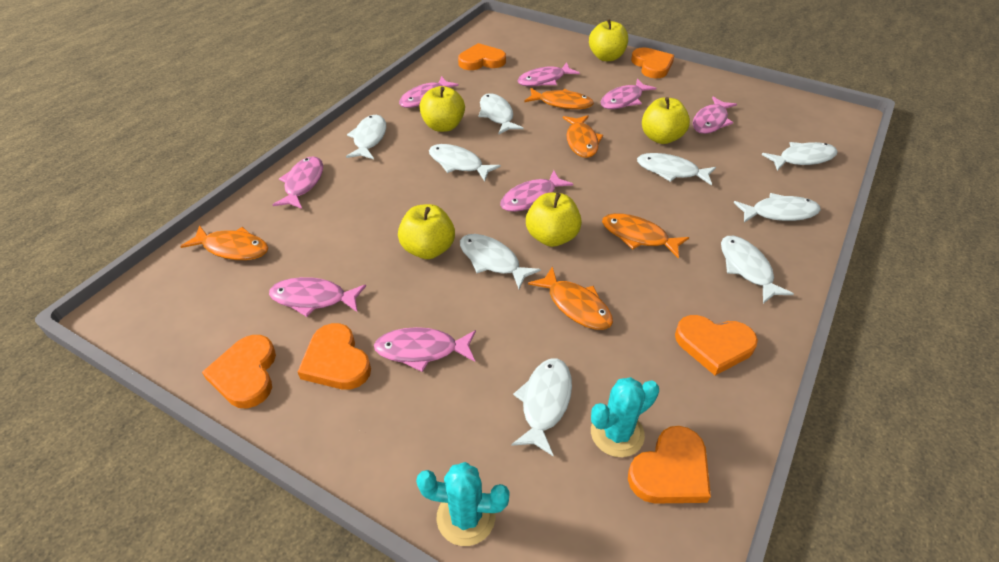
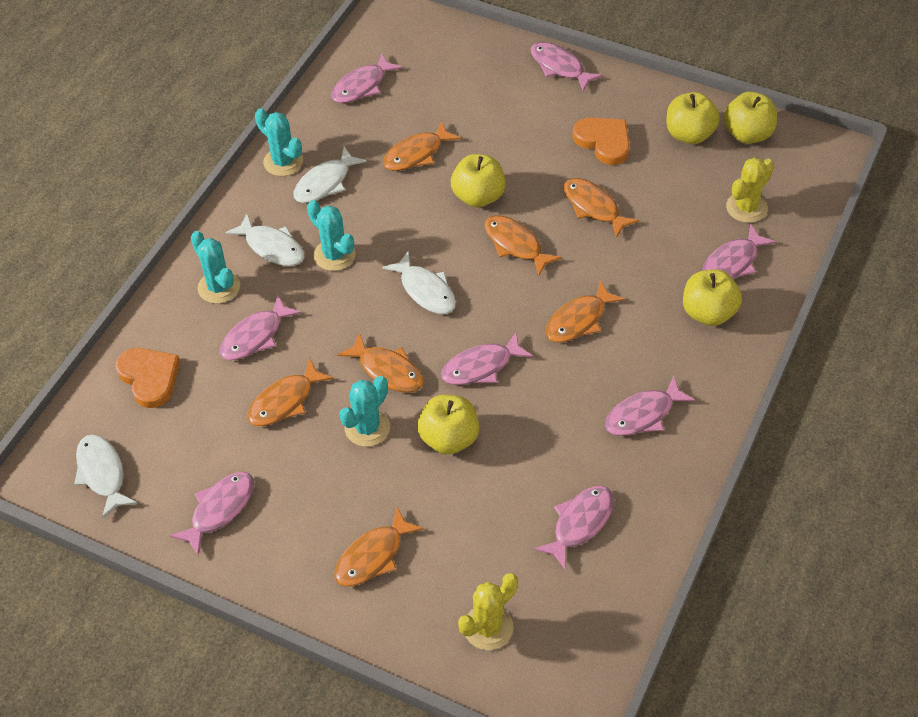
orange fish: 5 -> 7
orange heart: 6 -> 2
turquoise cactus: 2 -> 4
white fish: 9 -> 4
yellow cactus: 0 -> 2

